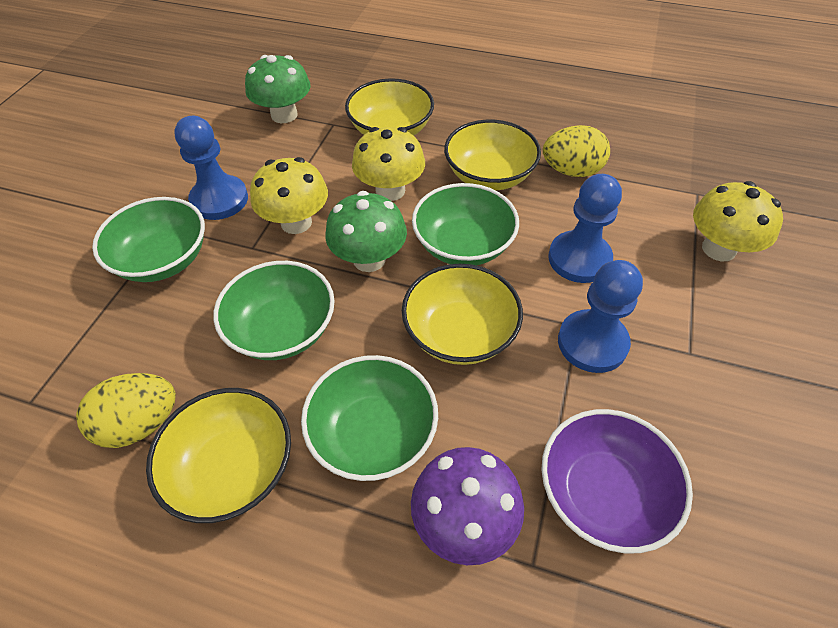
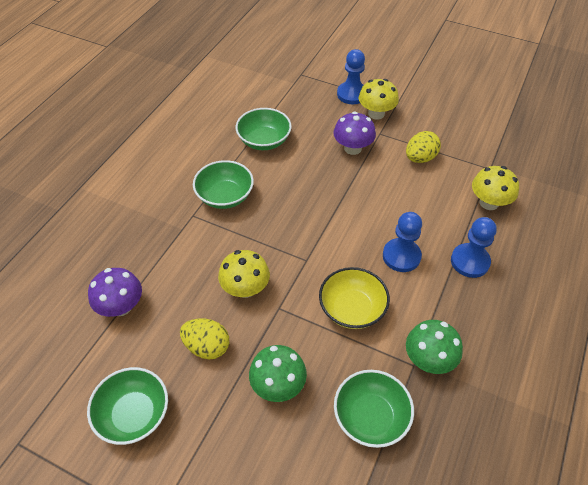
purple bowl: 1 -> 0
purple mushroom: 1 -> 2
yellow bowl: 4 -> 1

